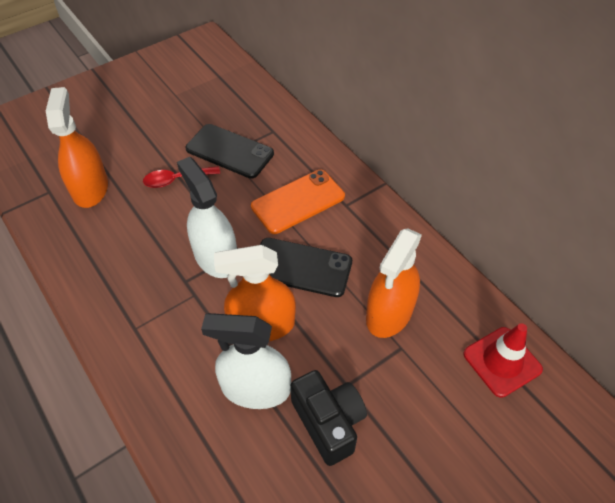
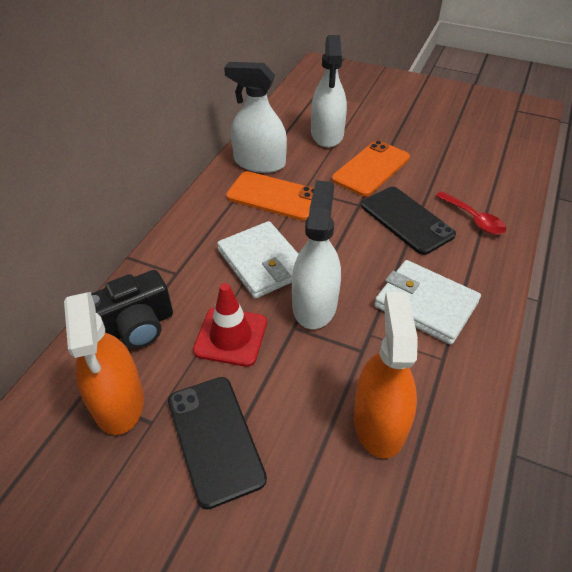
orange phone: 1 -> 2
orange spray bottle: 3 -> 2
white spray bottle: 2 -> 3
white wallet: 0 -> 2

